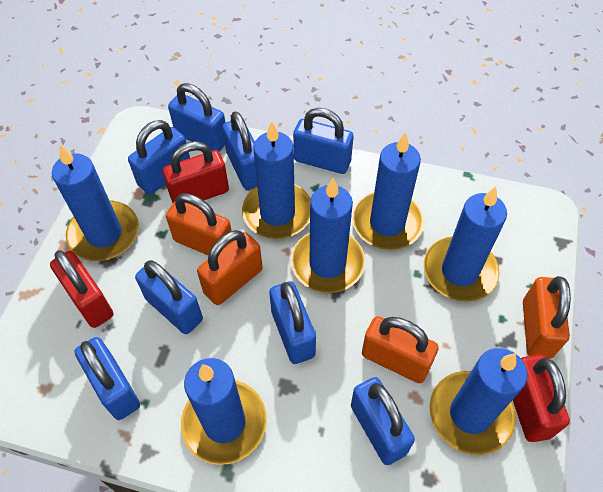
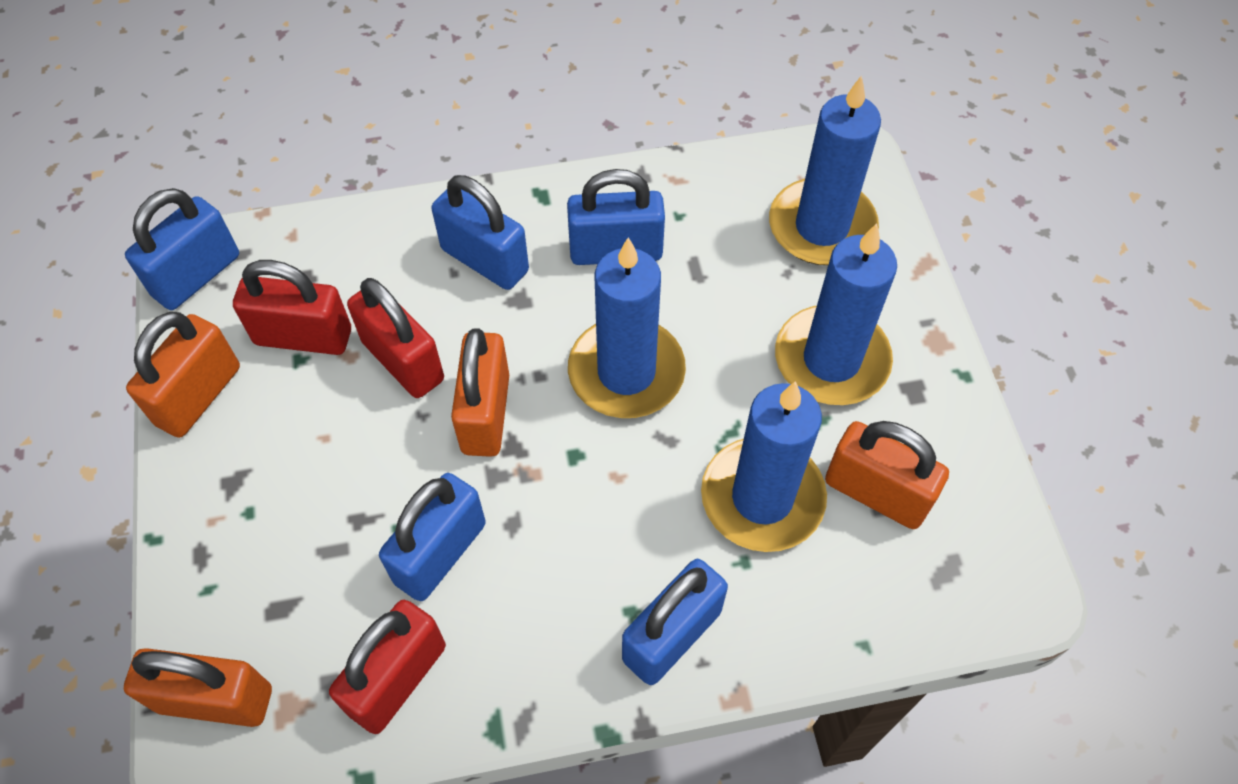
blue candle: 7 -> 4
blue padlock: 8 -> 5

